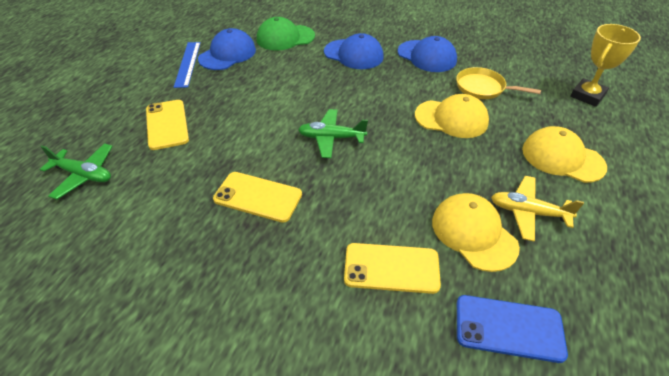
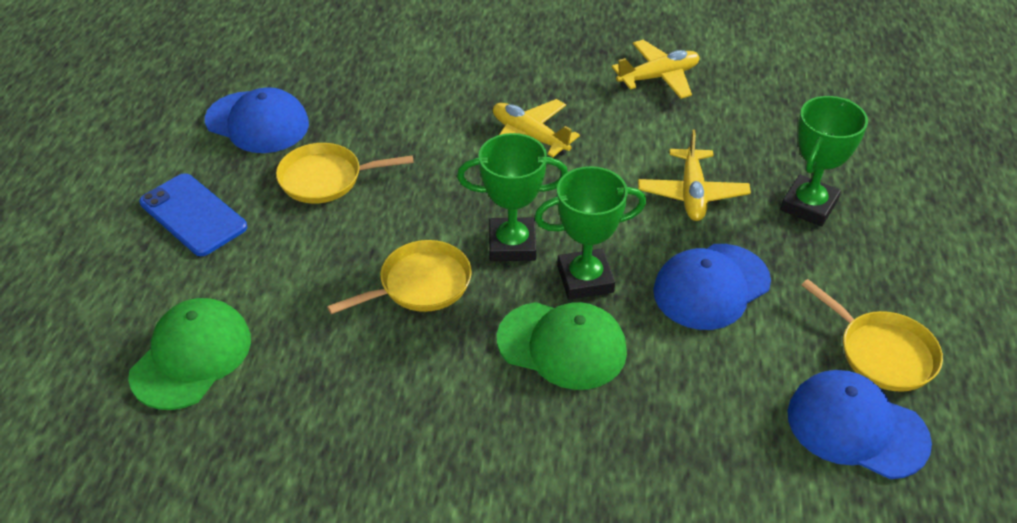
blue ruler: 1 -> 0
green cap: 1 -> 2
green plane: 2 -> 0
green trophy: 0 -> 3
yellow cap: 3 -> 0
yellow pan: 1 -> 3
yellow phone: 3 -> 0
yellow plane: 1 -> 3
yellow trophy: 1 -> 0

